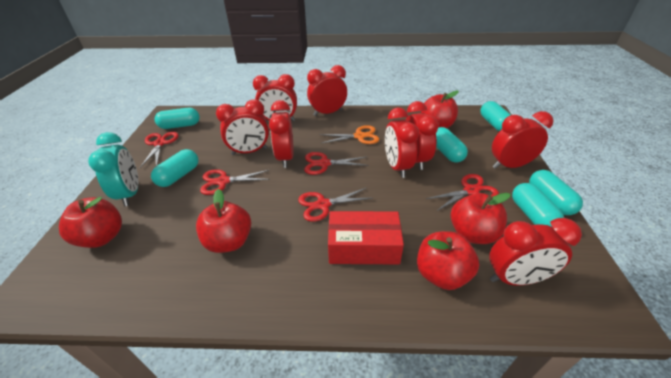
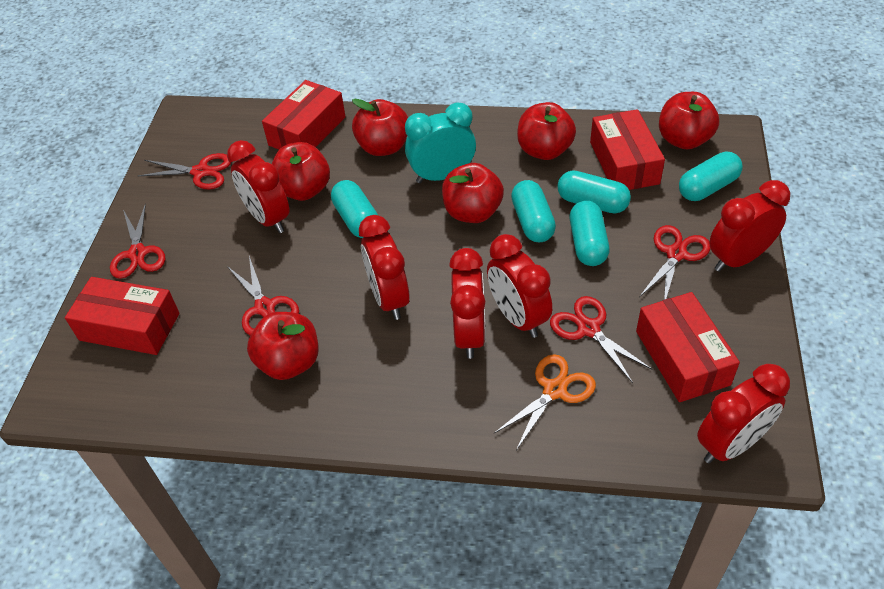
red apple: 5 -> 6
red box: 1 -> 4
red clock: 8 -> 6
turquoise capsule: 6 -> 5

